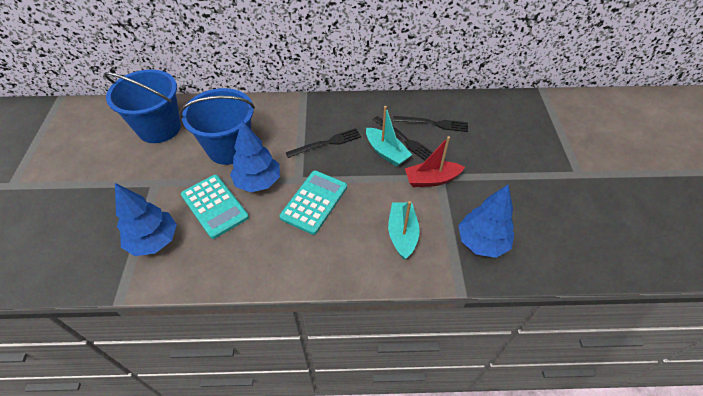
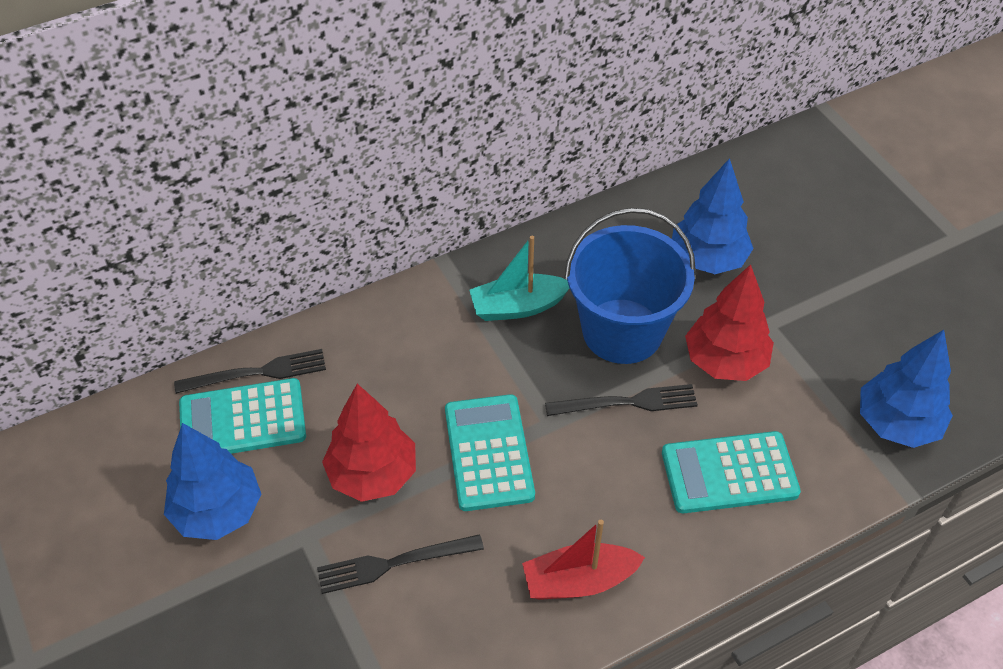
blue bucket: 2 -> 1
red tree: 0 -> 2
turquoise boat: 2 -> 1
turquoise calculator: 2 -> 3

